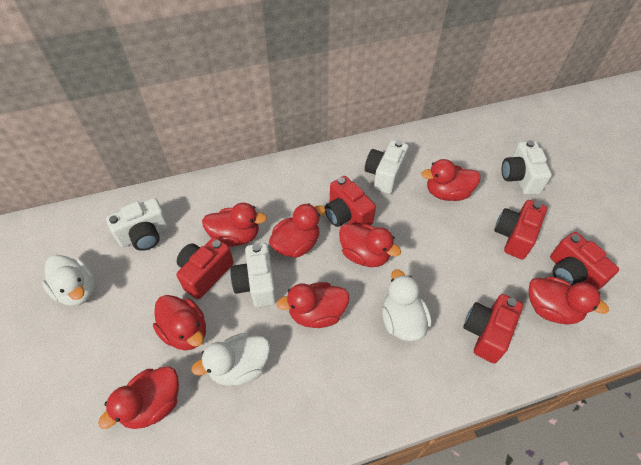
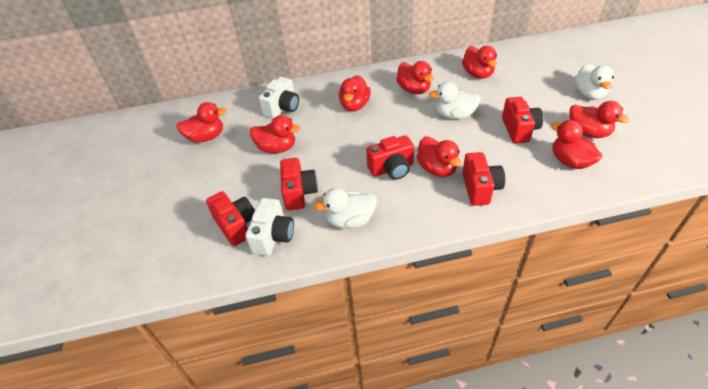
white camera: 4 -> 2

